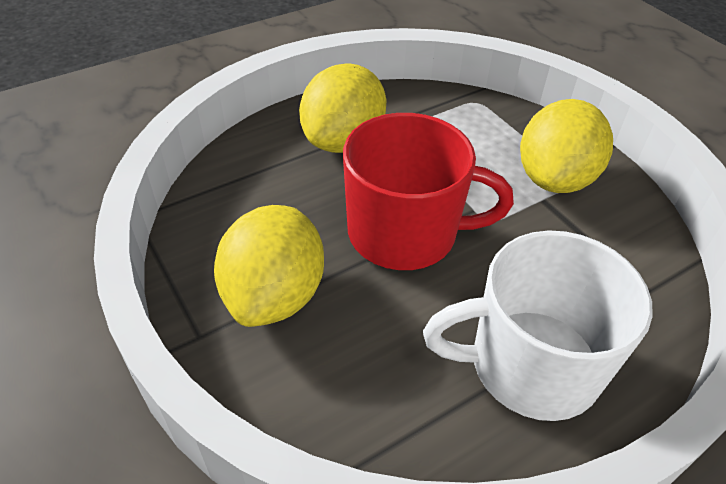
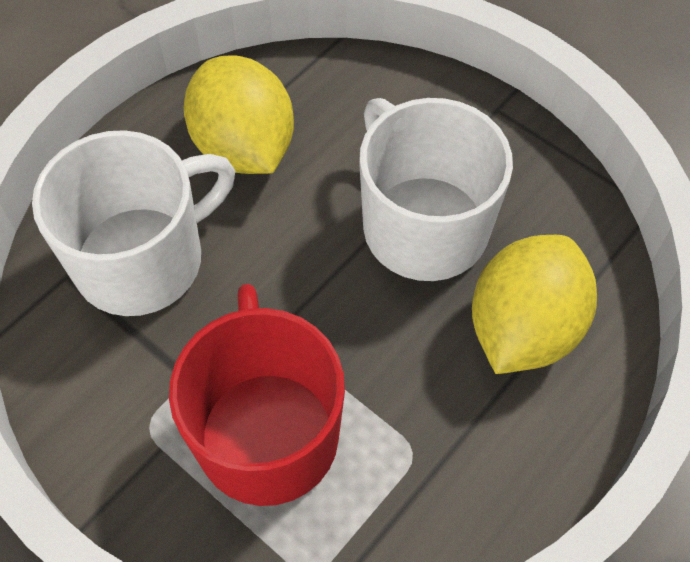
white mug: 1 -> 2
yellow lemon: 3 -> 2

